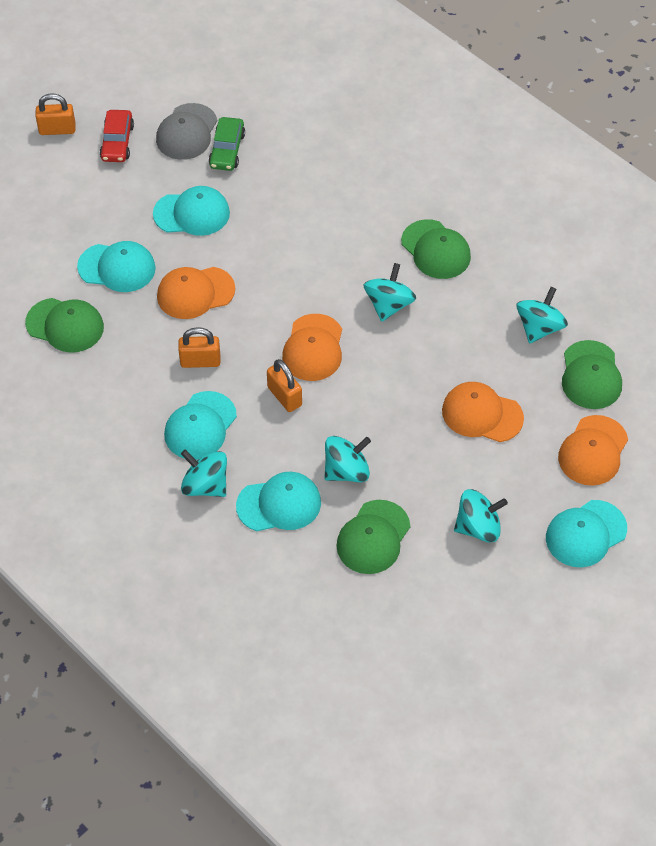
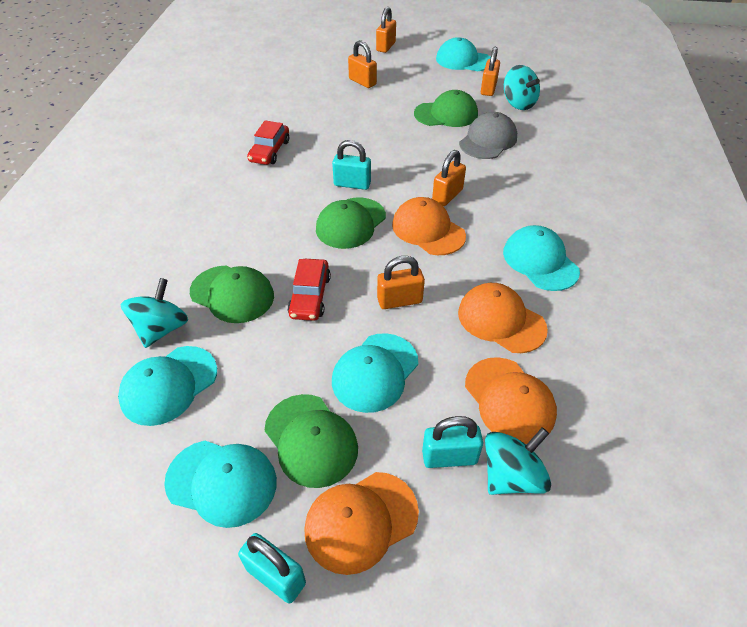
green car: 1 -> 0
orange padlock: 3 -> 5
red car: 1 -> 2
turquoise padlock: 0 -> 3
turquoise spinning top: 5 -> 3

